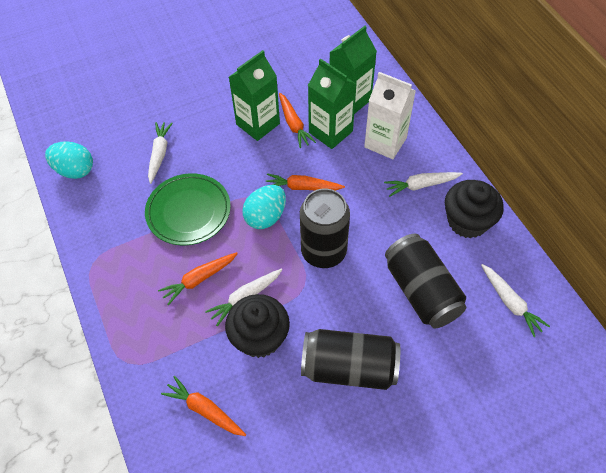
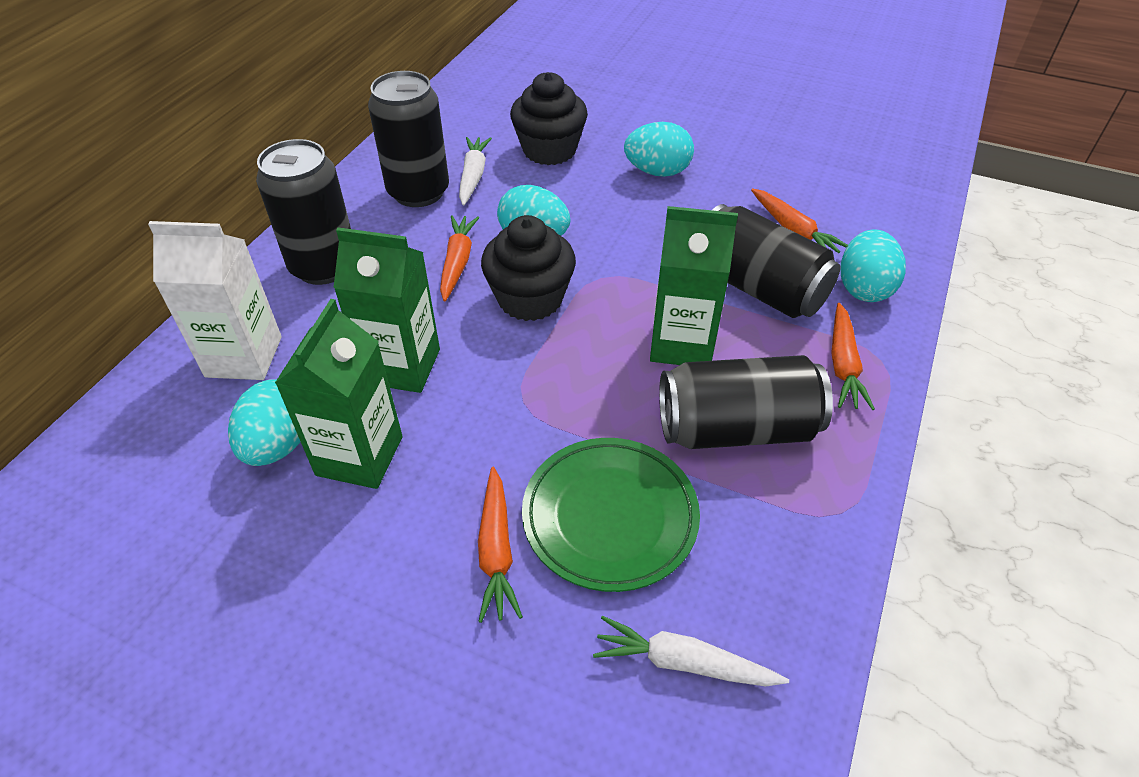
black can: 3 -> 4
turquoise egg: 2 -> 4
white carrot: 4 -> 2

